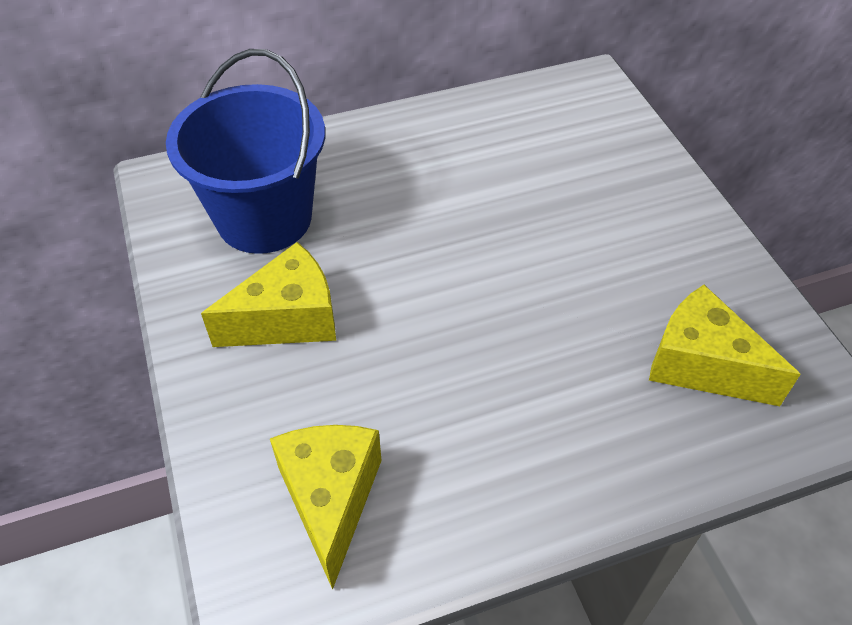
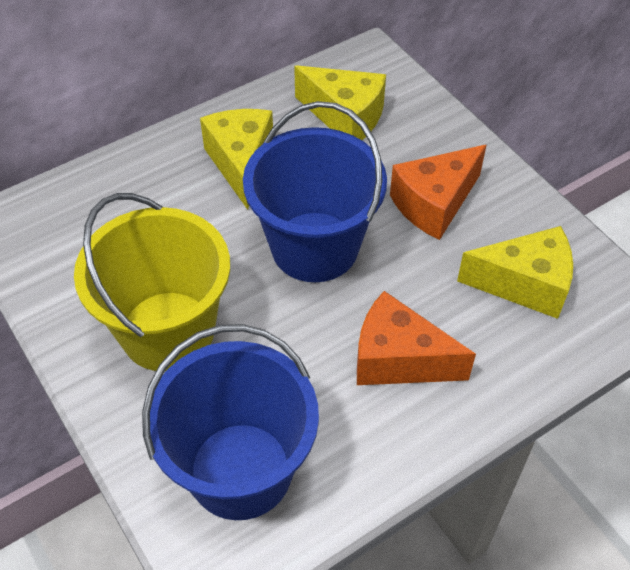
blue bucket: 1 -> 2
orange cheese: 0 -> 2
yellow bucket: 0 -> 1

